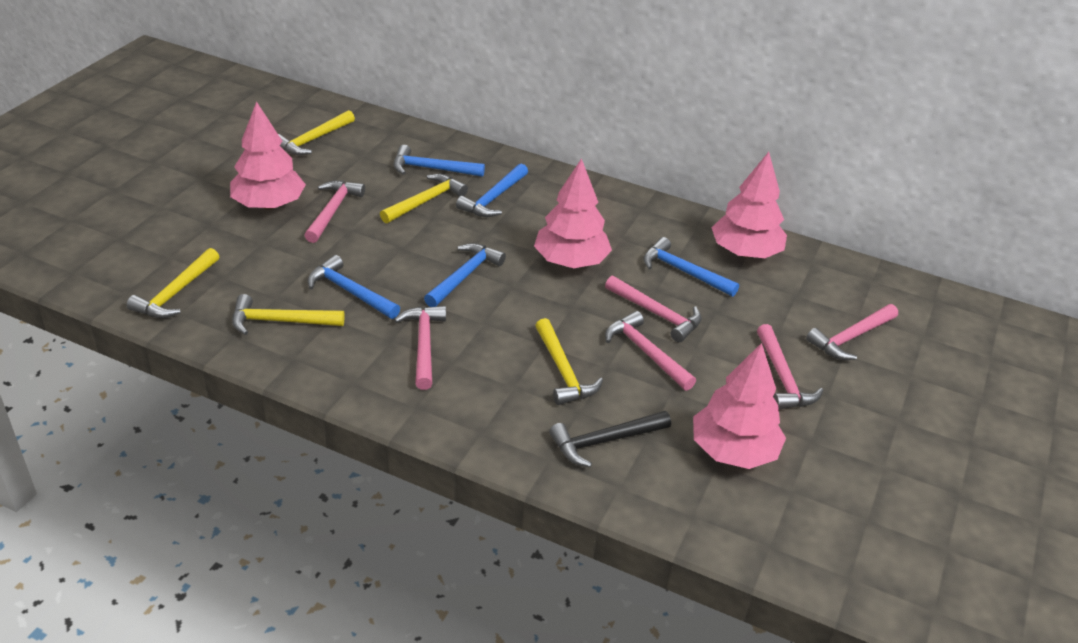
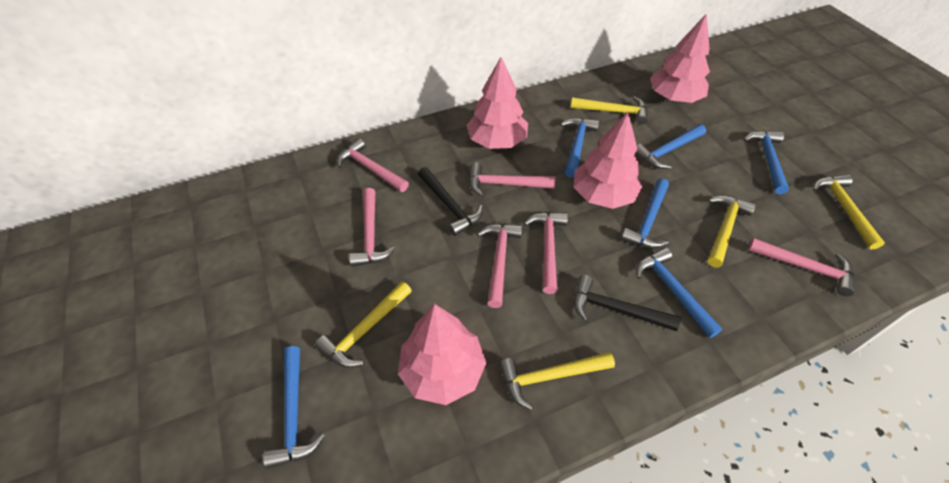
black hammer: 1 -> 2
blue hammer: 5 -> 6

